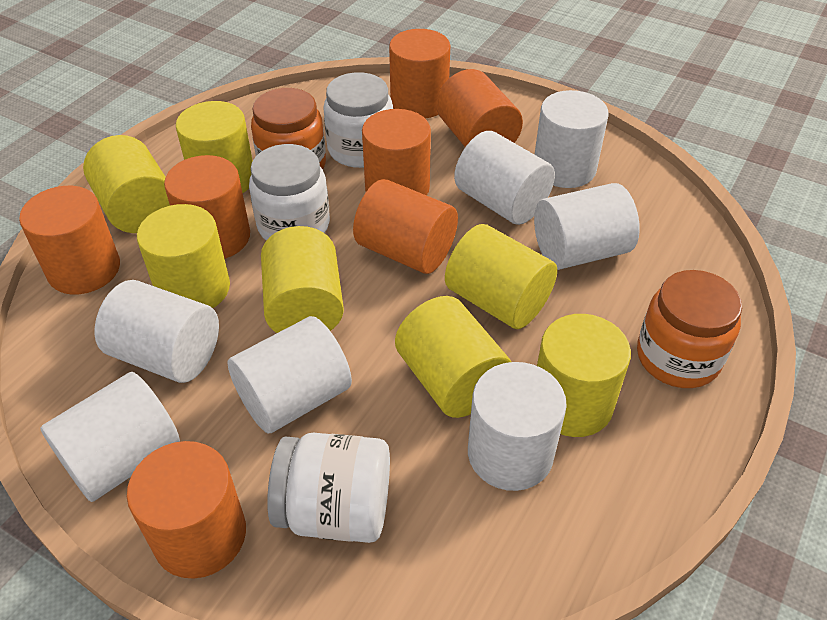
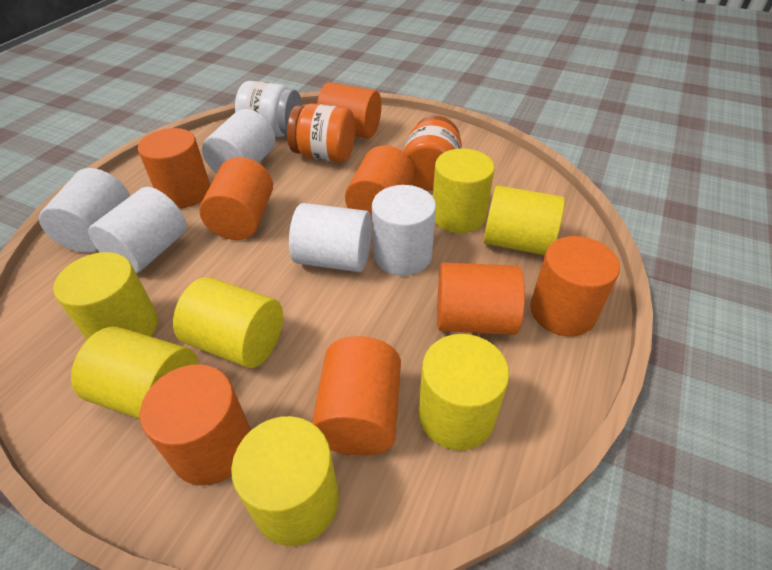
orange cylinder: 7 -> 8
white cylinder: 7 -> 5
white jar: 3 -> 1

